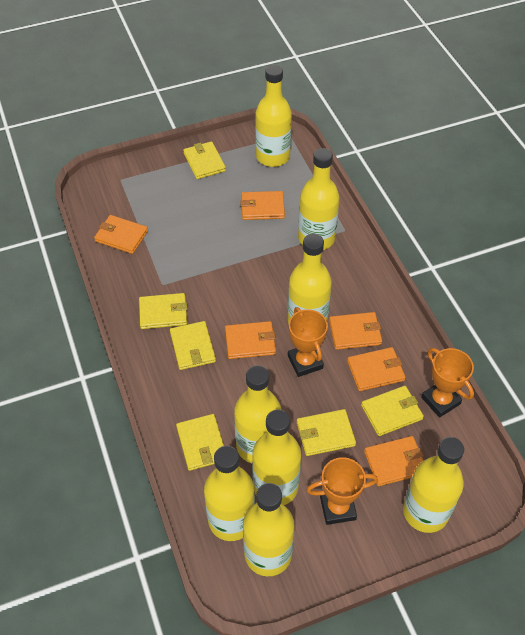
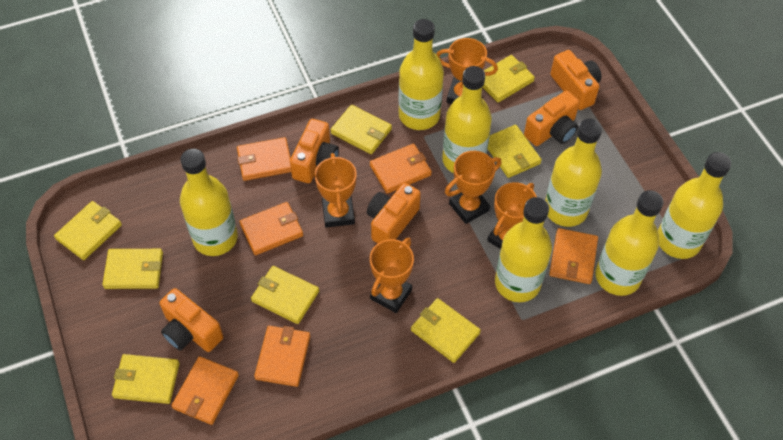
orange camera: 0 -> 5
orange trophy: 3 -> 5
yellow bottle: 8 -> 7
yellow wallet: 6 -> 8

